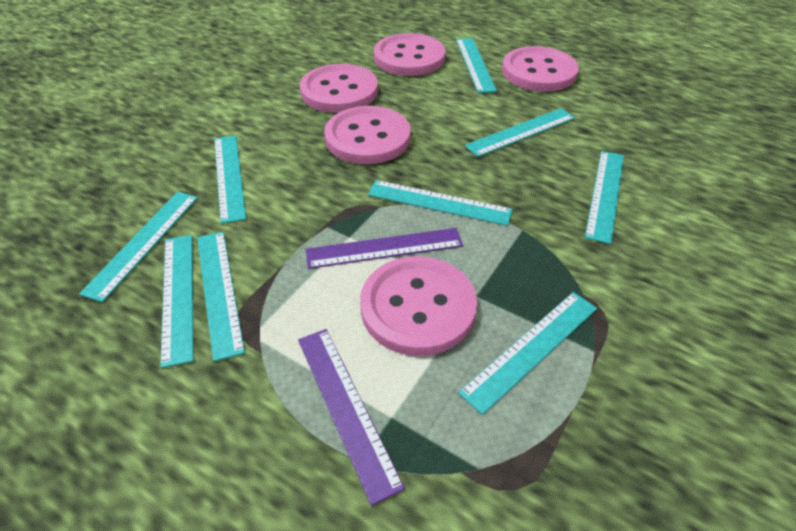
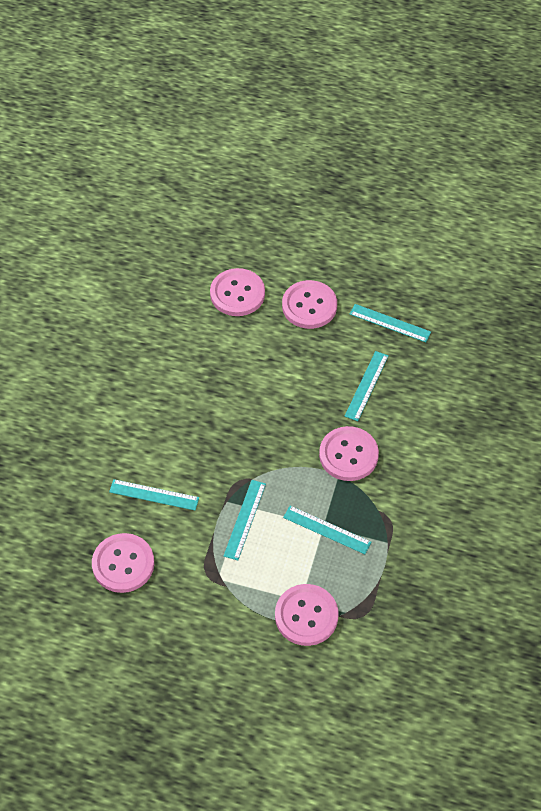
purple ruler: 2 -> 0
turquoise ruler: 9 -> 5

